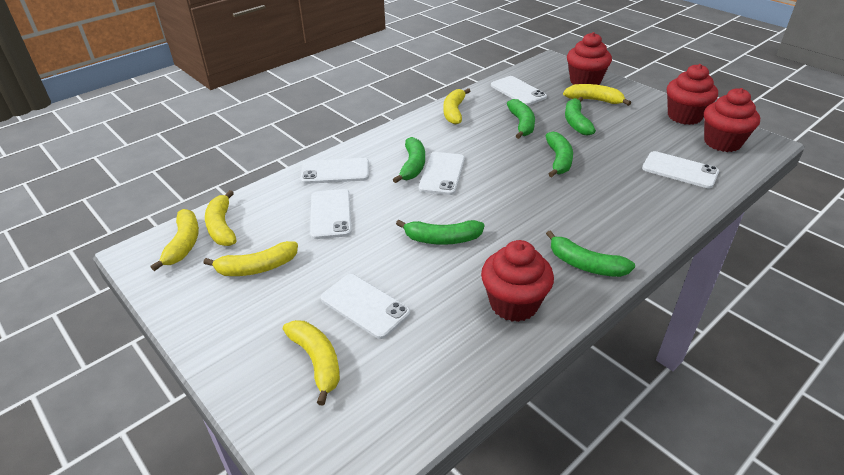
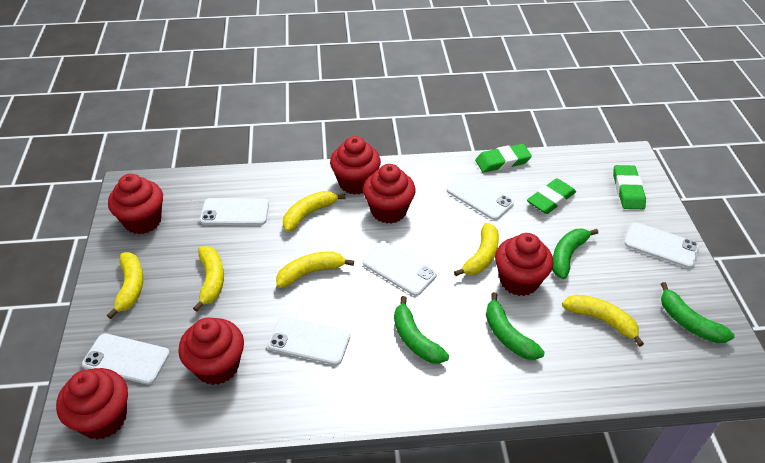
green banana: 6 -> 4
green eraser: 0 -> 3
red cupcake: 4 -> 6

